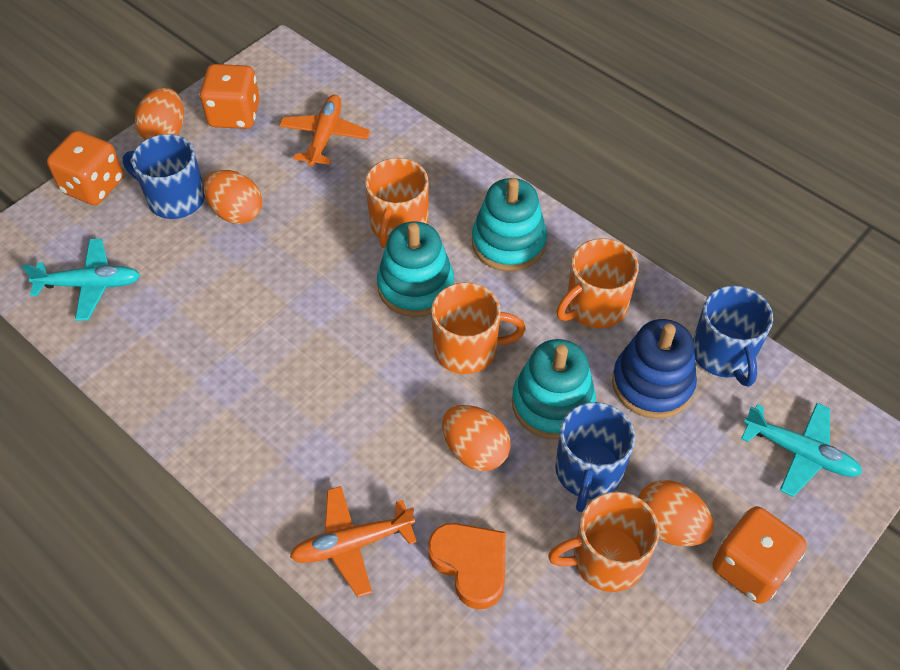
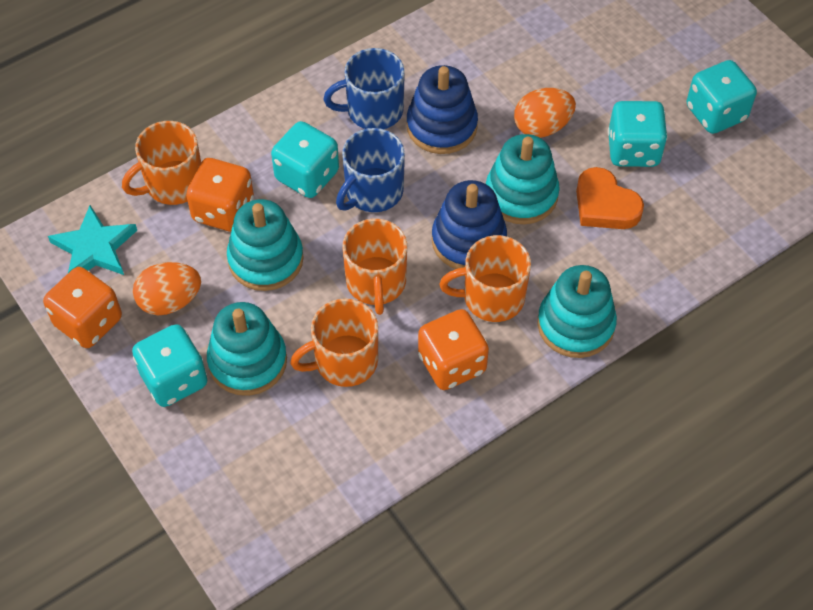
blue mug: 3 -> 2
blue stacking toy: 1 -> 2
orange egg: 4 -> 2
orange plane: 2 -> 0
turquoise dice: 0 -> 4
turquoise plane: 2 -> 0
turquoise stacking toy: 3 -> 4
turquoise star: 0 -> 1

